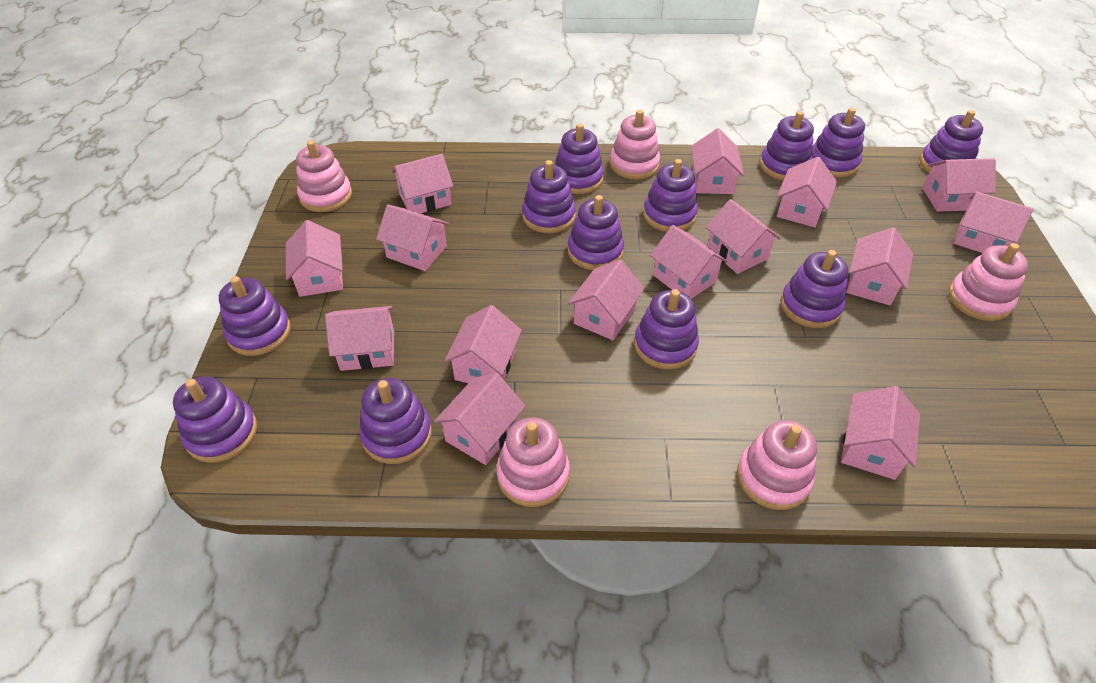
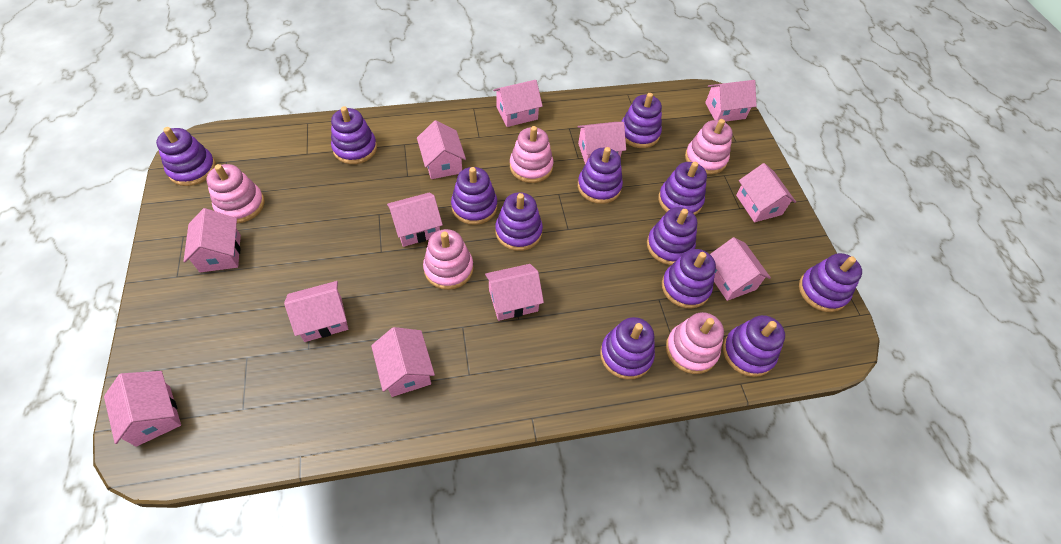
pink house: 15 -> 12

